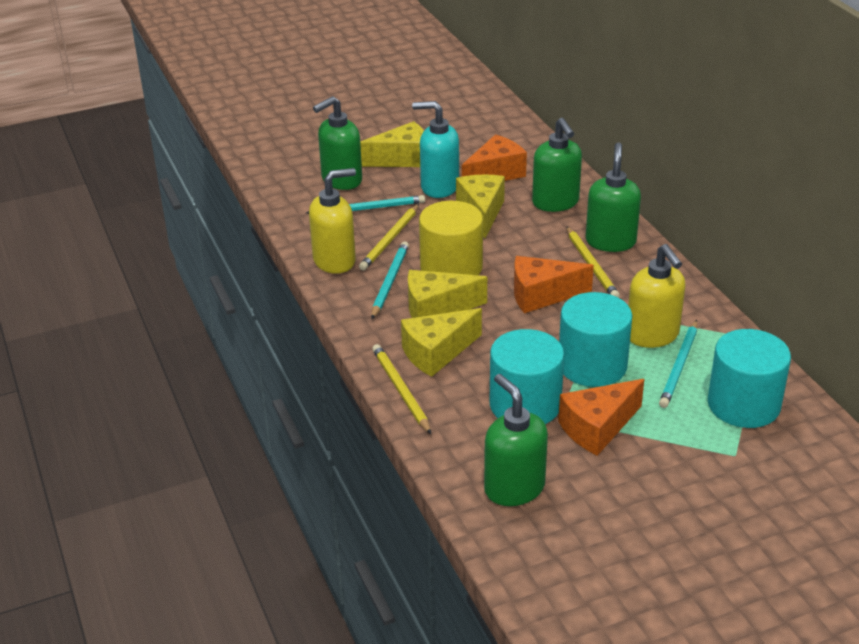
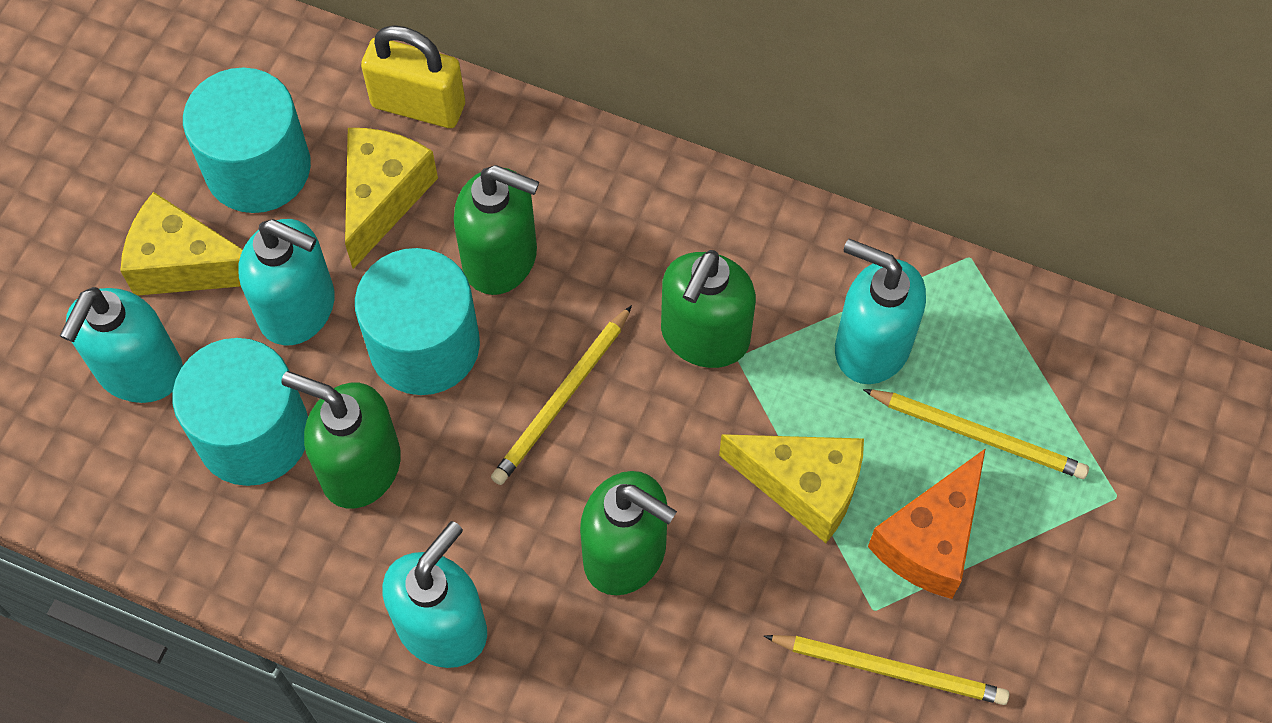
orange cheese: 3 -> 1
turquoise pencil: 3 -> 0
turquoise soap dispenser: 1 -> 4
yellow cheese: 4 -> 3
yellow cylinder: 1 -> 0
yellow padlock: 0 -> 1
yellow soap dispenser: 2 -> 0

